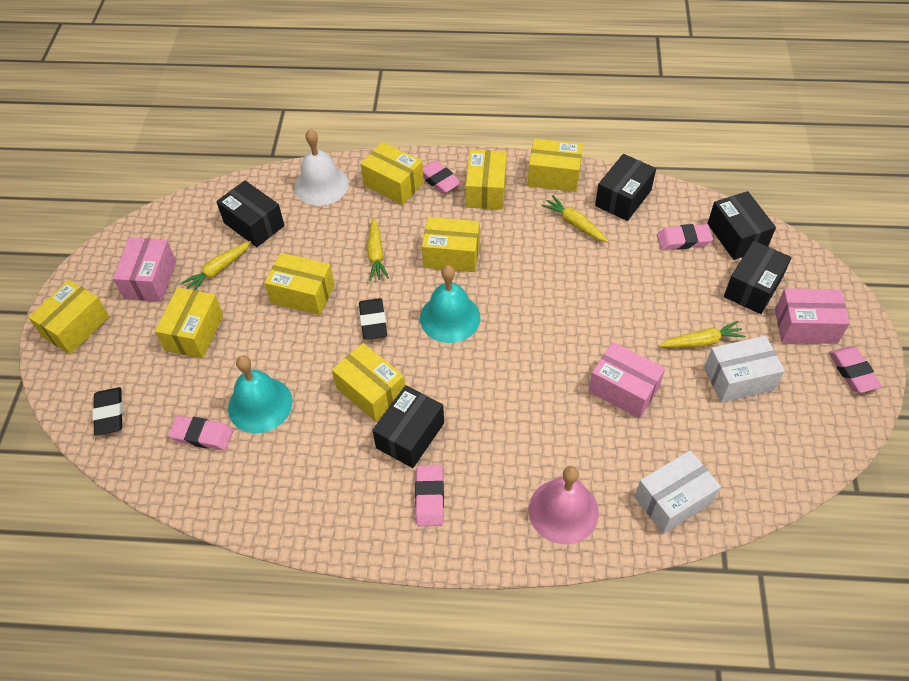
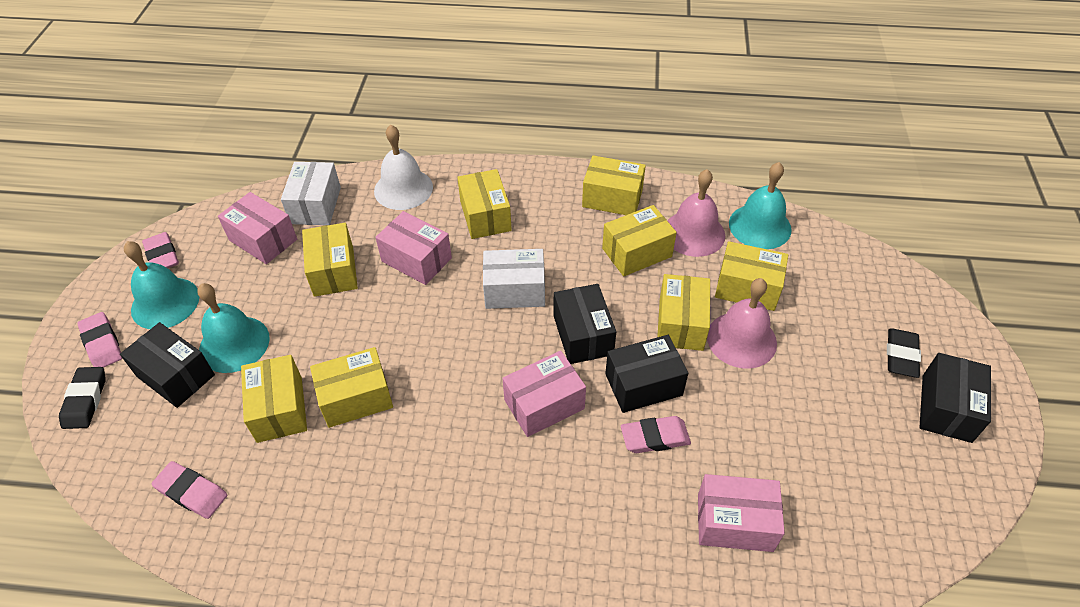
black box: 5 -> 4
pink bell: 1 -> 2
pink box: 3 -> 4
pink eraser: 5 -> 4
turquoise bell: 2 -> 3
yellow carrot: 4 -> 0

